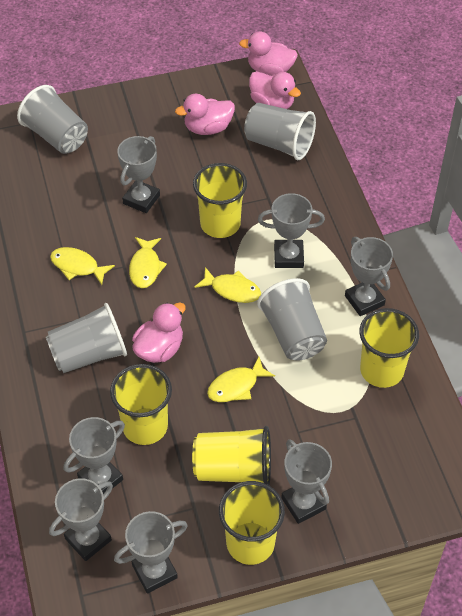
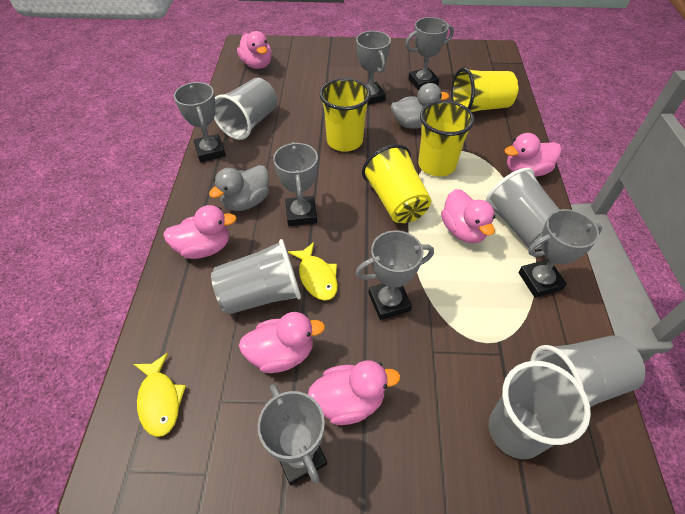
grey cup: 4 -> 5
grey duck: 0 -> 2
pink duck: 4 -> 6
yellow cup: 5 -> 4
yellow fish: 4 -> 2

